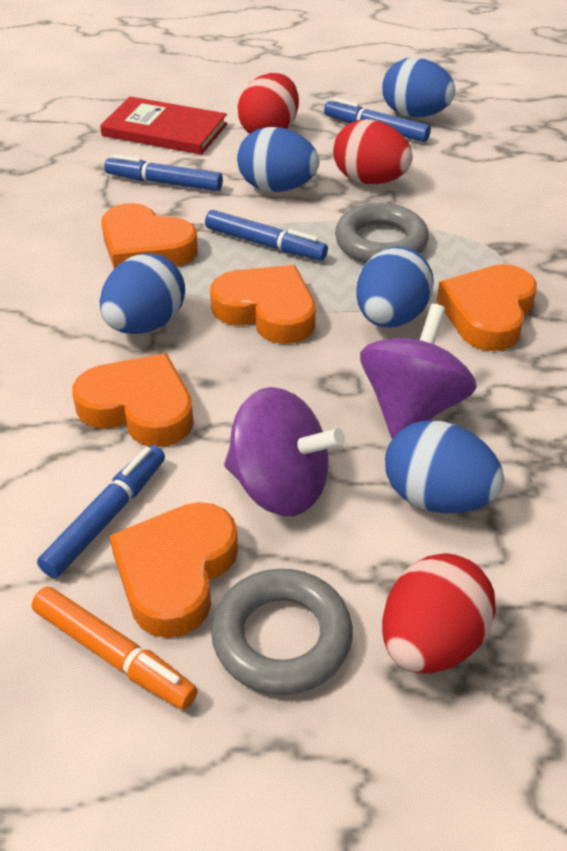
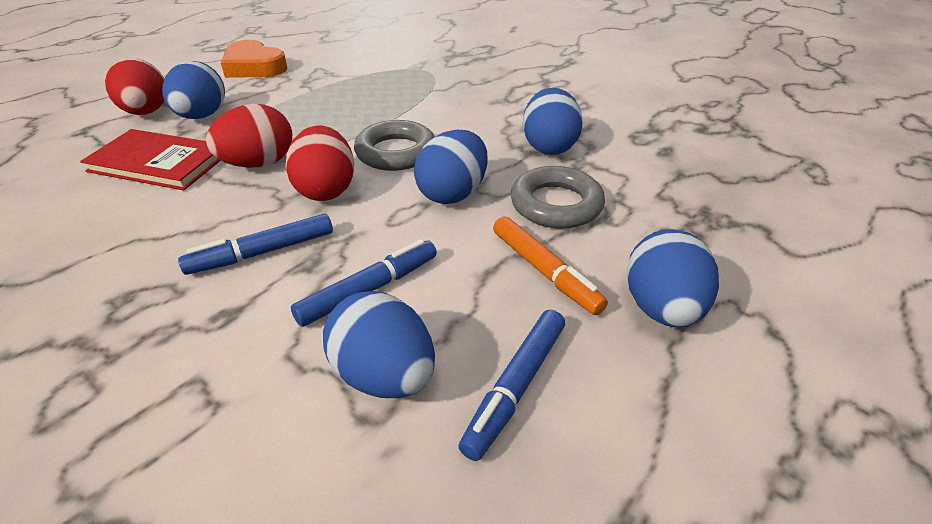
blue marker: 4 -> 3
orange heart: 5 -> 1
purple spinning top: 2 -> 0

